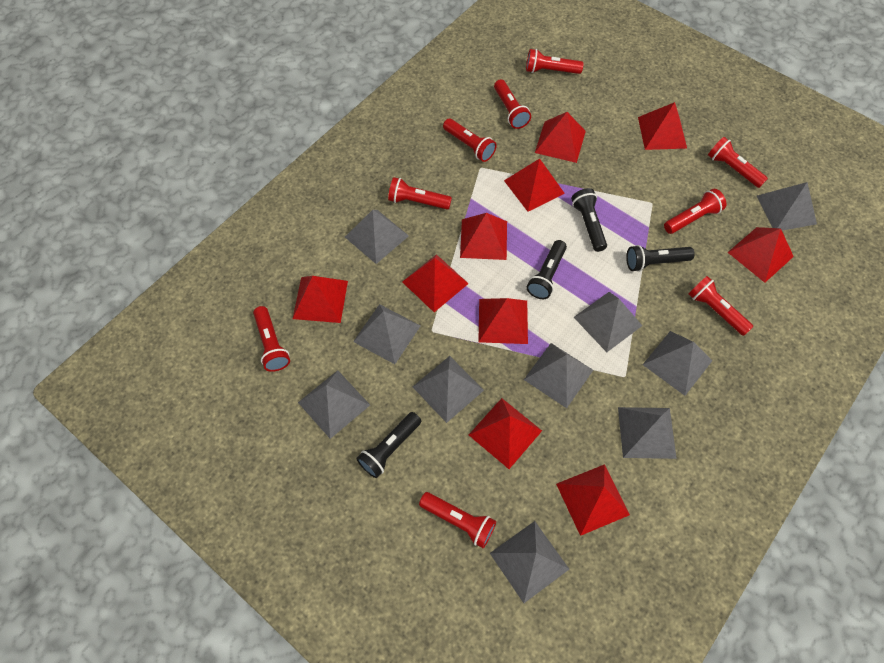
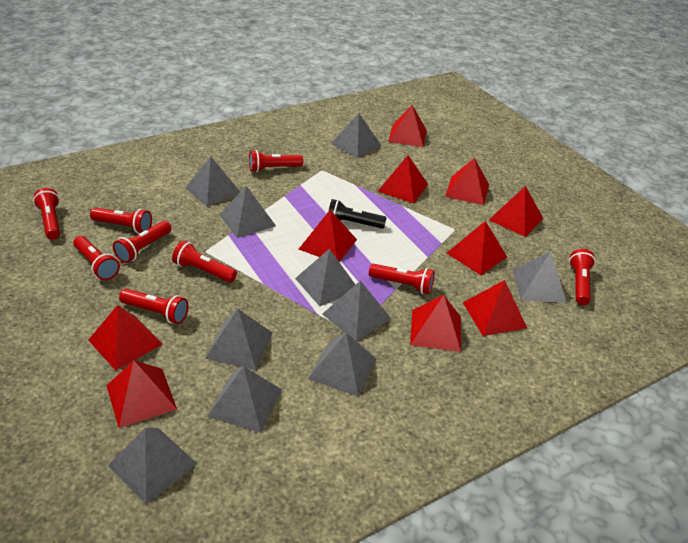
black flashlight: 4 -> 1

